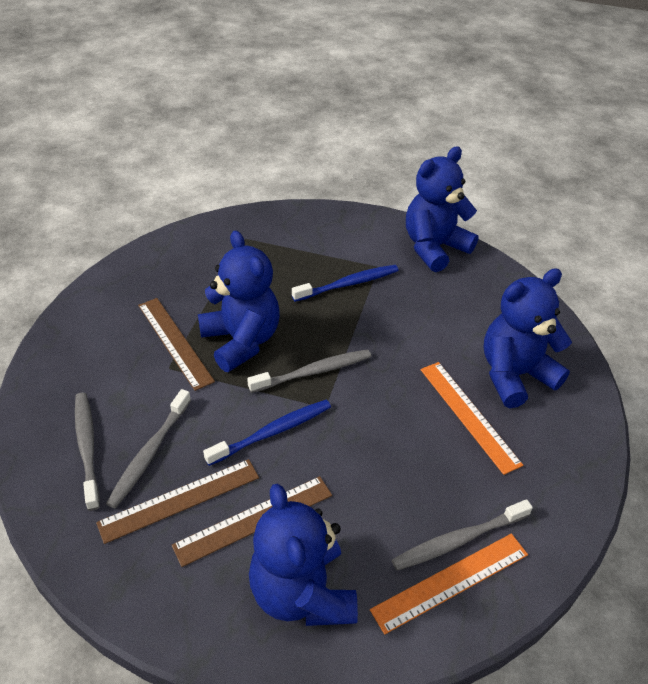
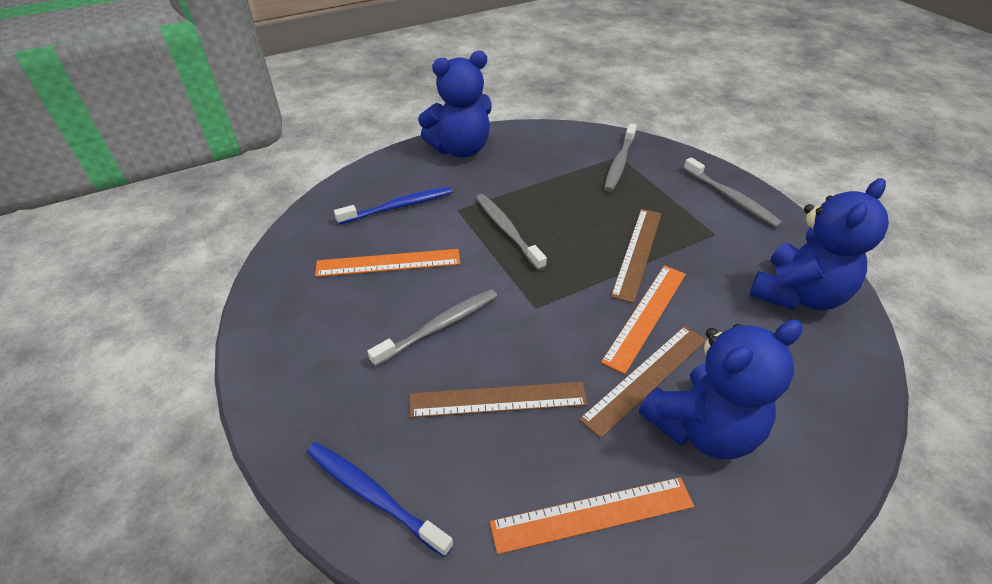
blue teddy bear: 4 -> 3
orange ruler: 2 -> 3

